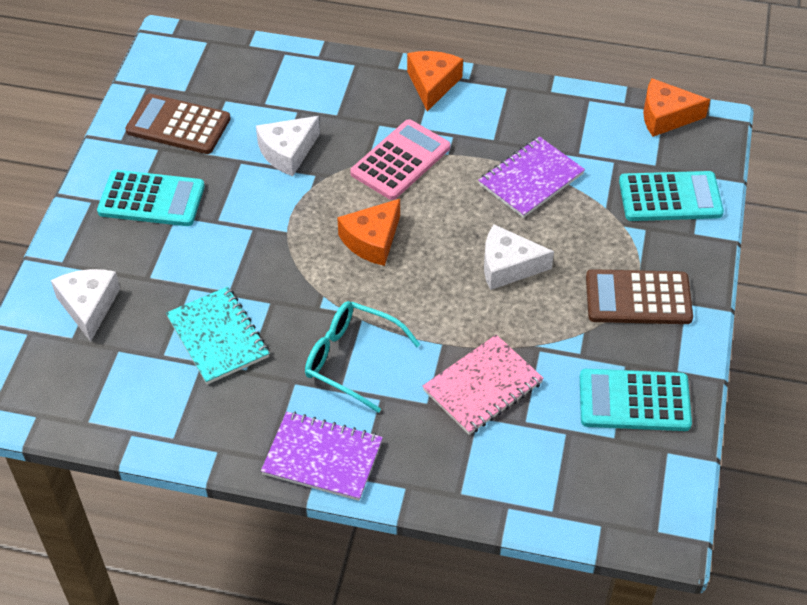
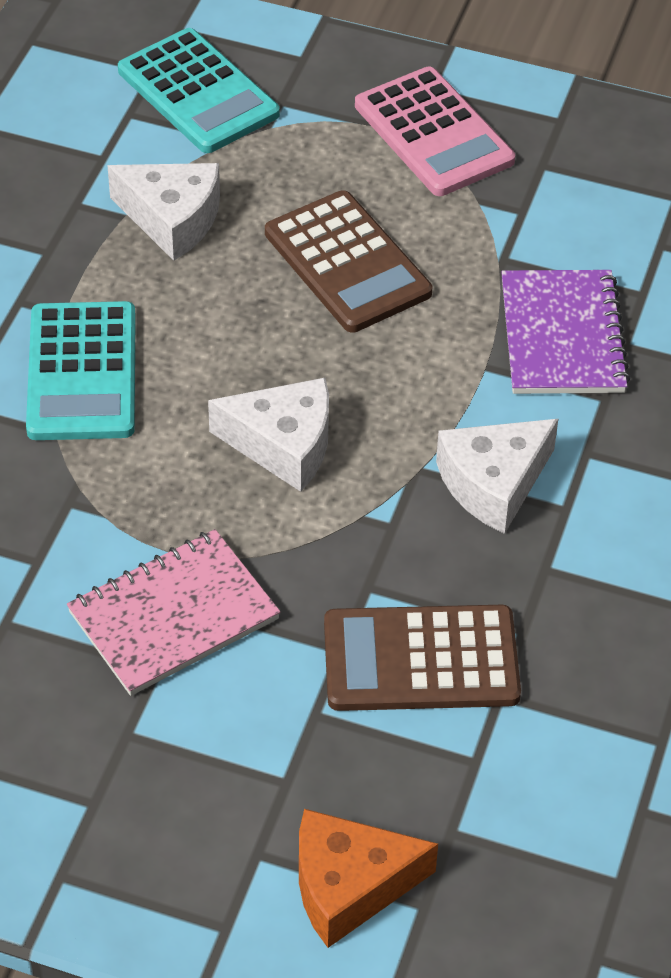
orange cheese: 3 -> 1
purple notebook: 2 -> 1
turquoise calculator: 3 -> 2
turquoise glasses: 1 -> 0
turquoise notebook: 1 -> 0

